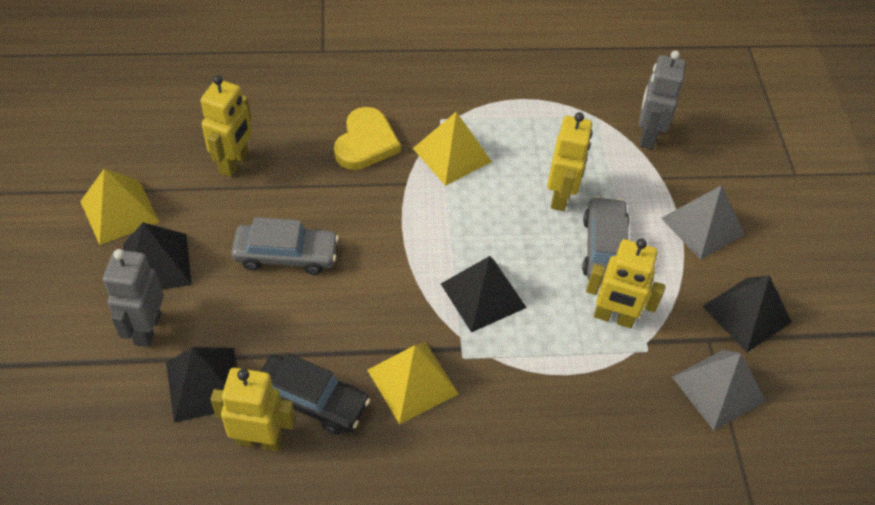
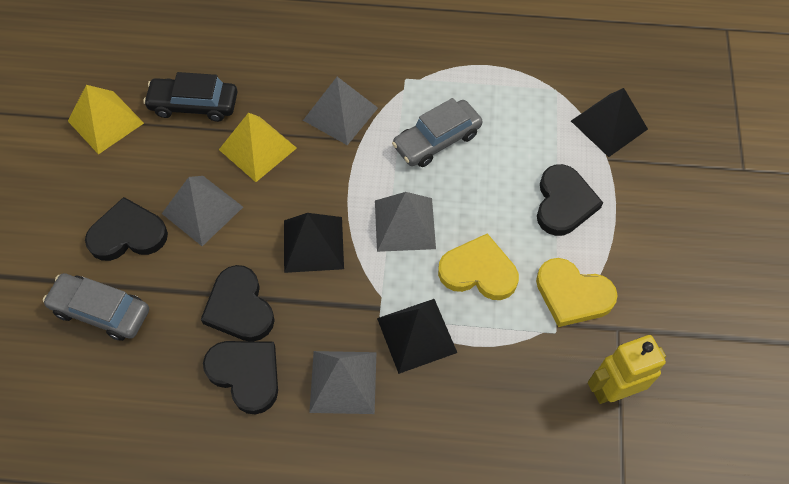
black heart: 0 -> 4
black pyramid: 4 -> 3
grey pyramid: 2 -> 4
grey robot: 2 -> 0
yellow heart: 1 -> 2
yellow pyramid: 3 -> 2
yellow robot: 4 -> 1

